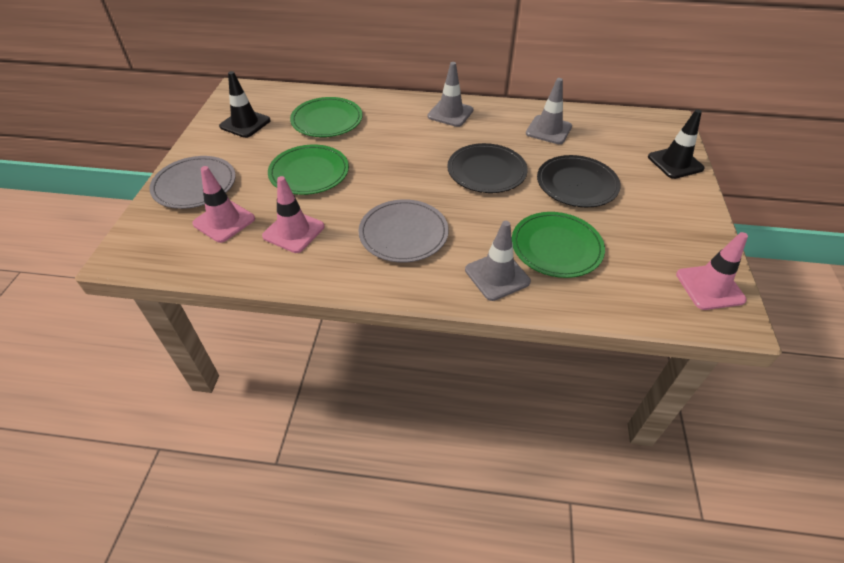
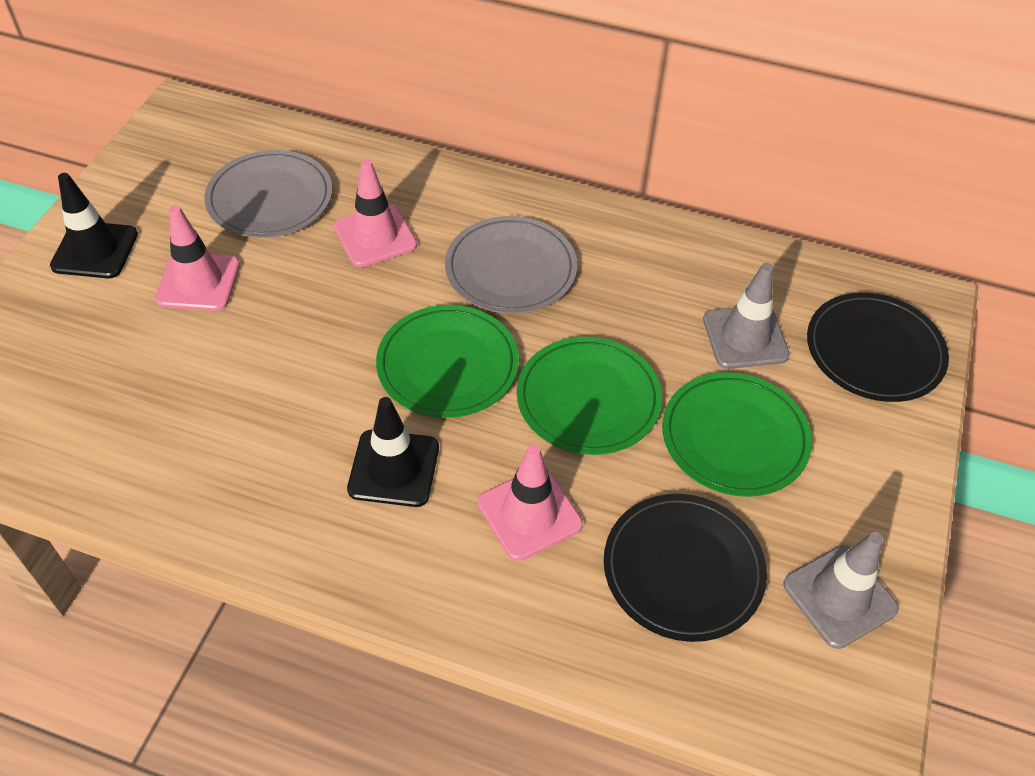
grey traffic cone: 3 -> 2

